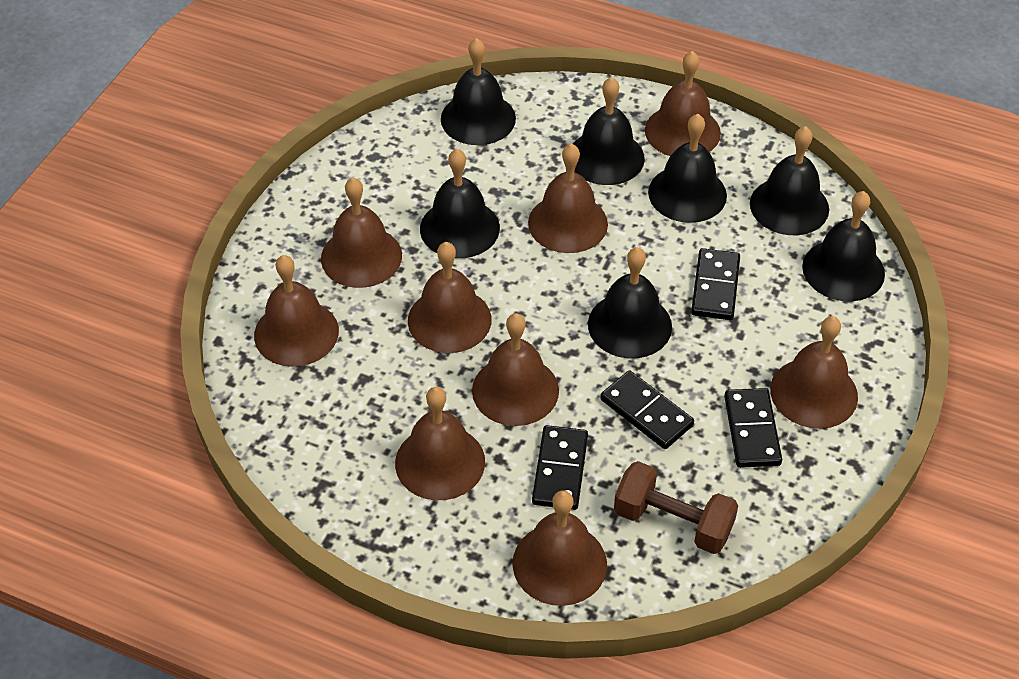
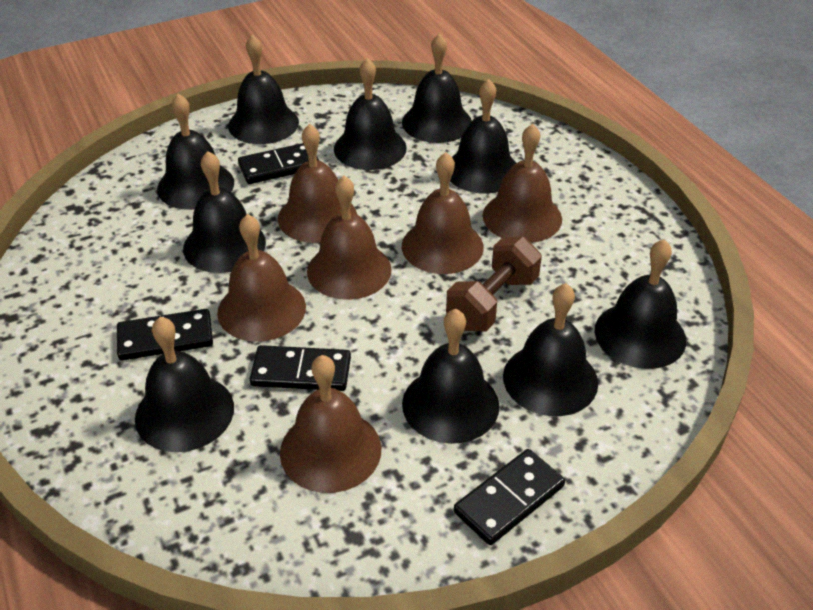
black bell: 7 -> 10
brown bell: 9 -> 6

